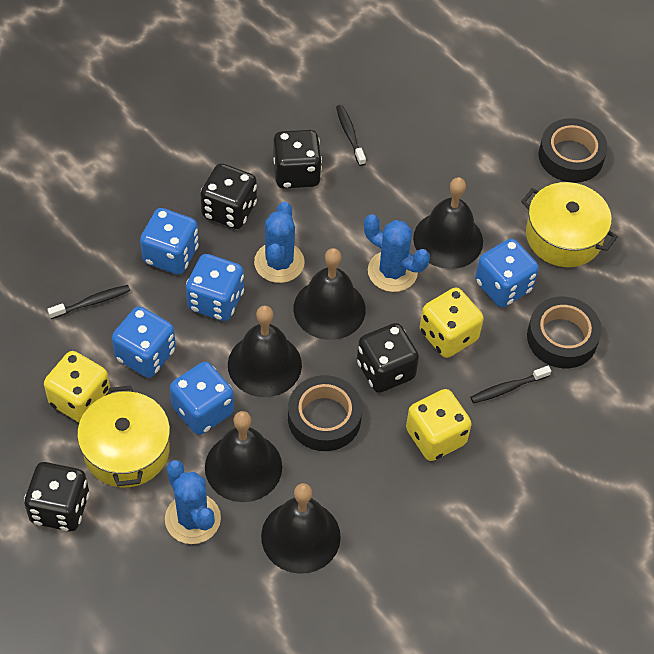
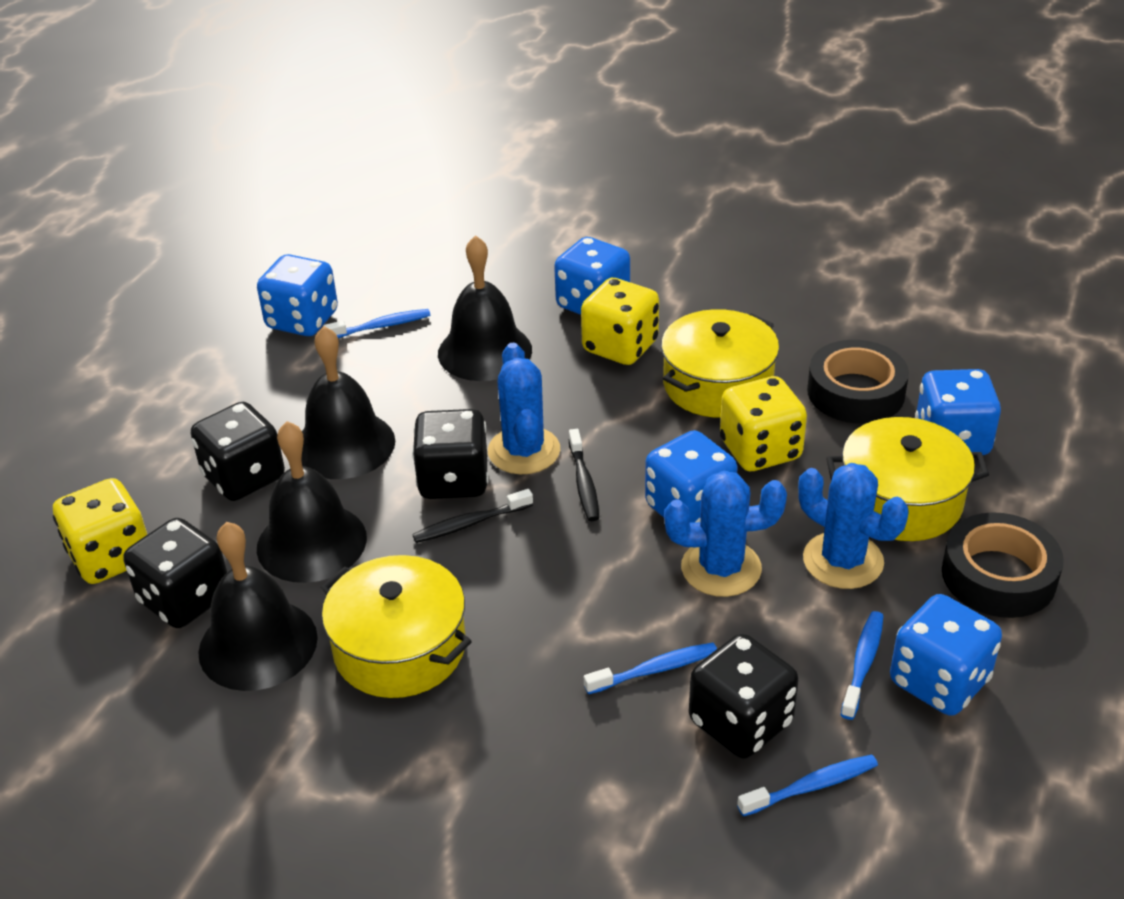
black bell: 5 -> 4
black tape: 3 -> 2
black toothbrush: 3 -> 2
blue toothbrush: 0 -> 4
yellow pot: 2 -> 3

